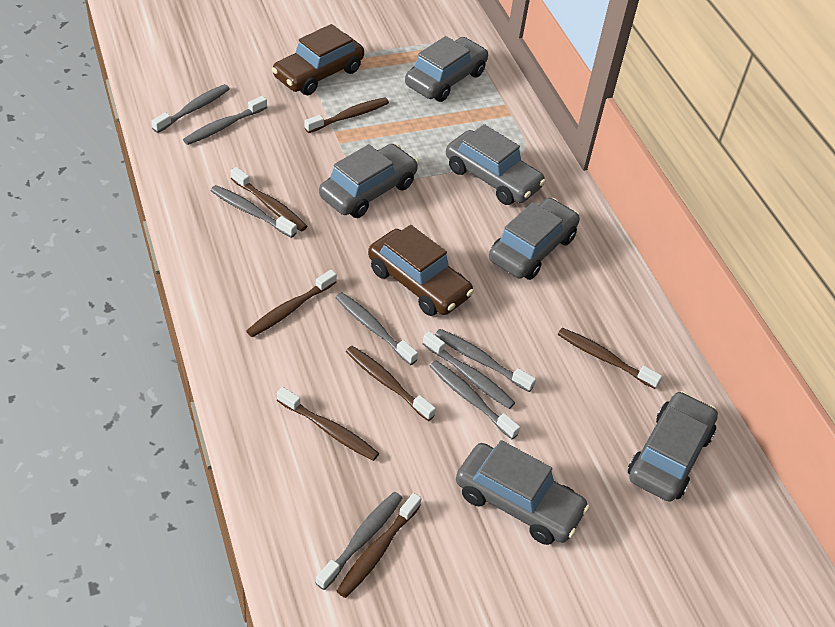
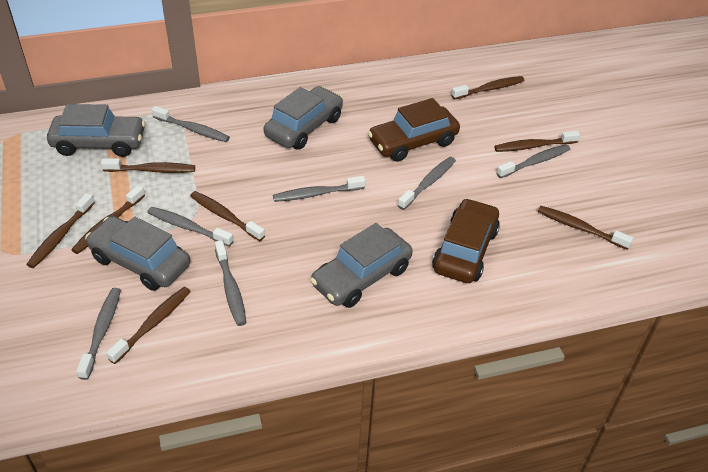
brown toothbrush: 7 -> 8
grey car: 6 -> 4
grey toothbrush: 8 -> 7

